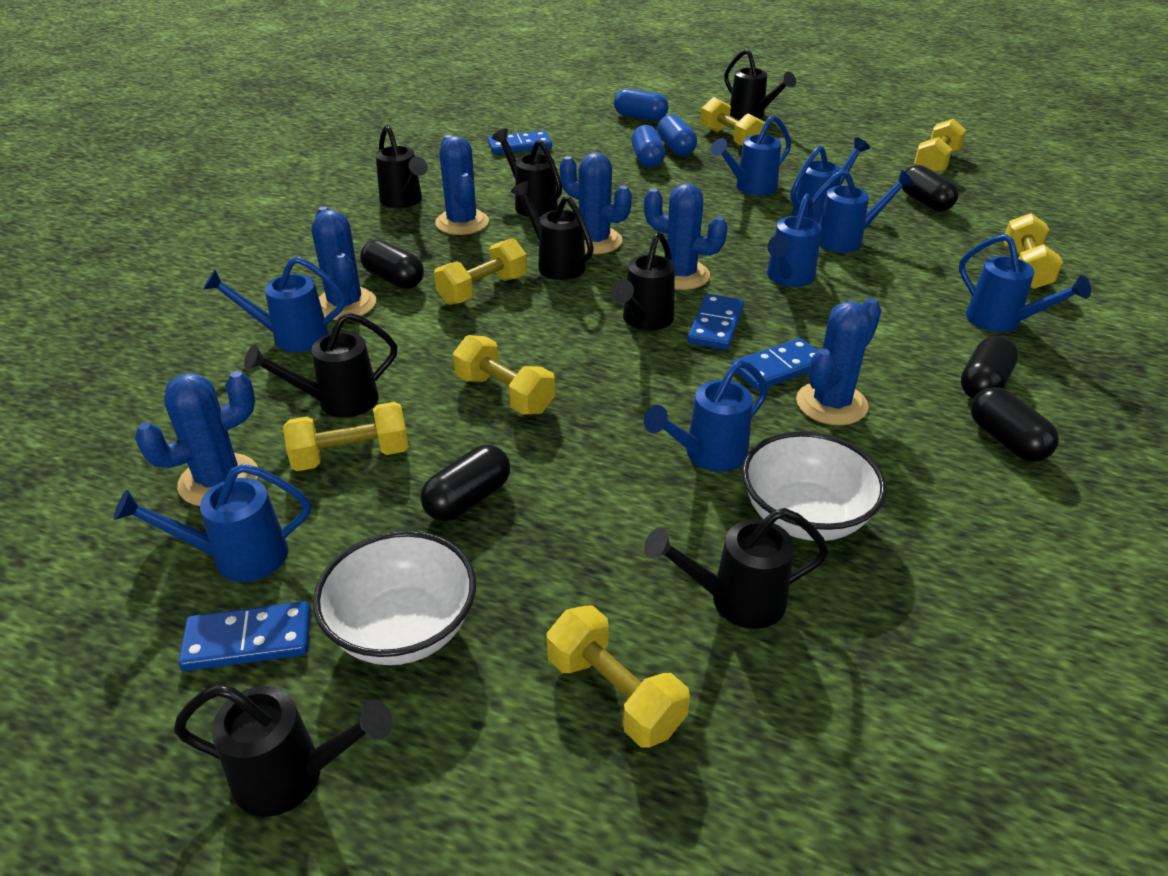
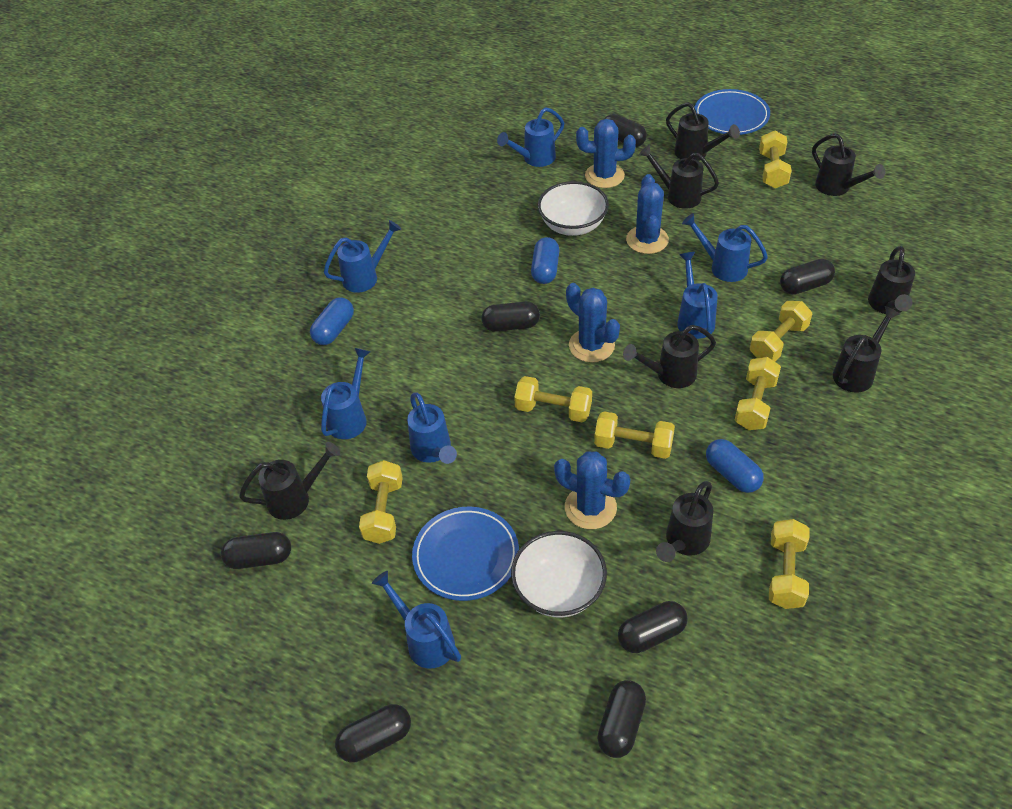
black capsule: 5 -> 7
blue cactus: 6 -> 4
blue domino: 4 -> 0
blue plate: 0 -> 2
blue watering can: 8 -> 7

